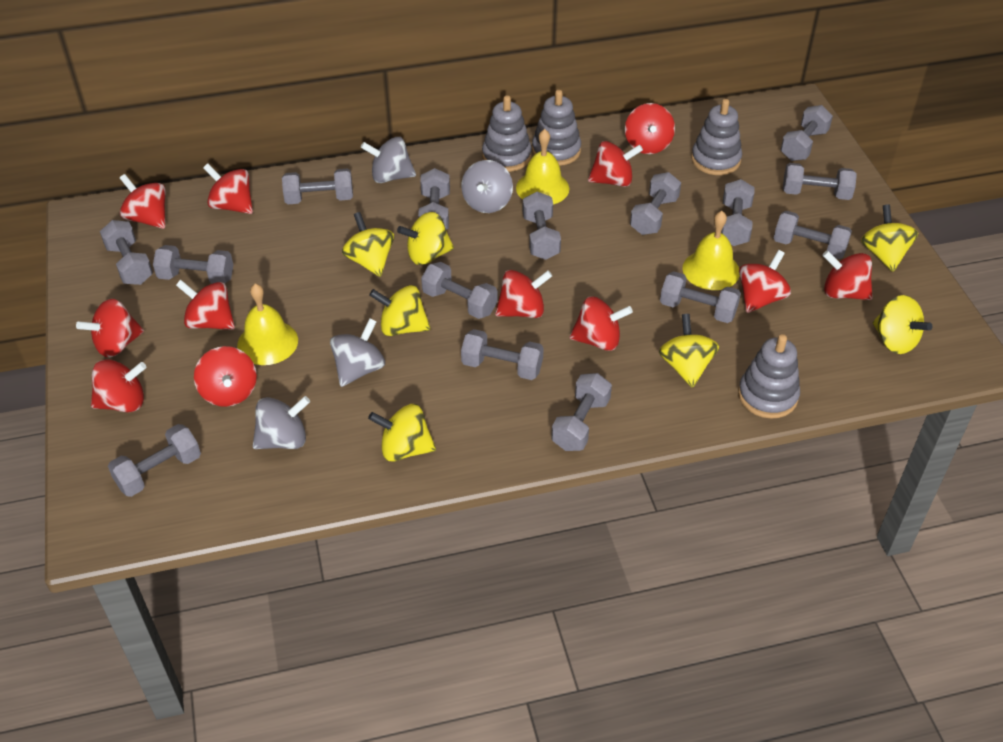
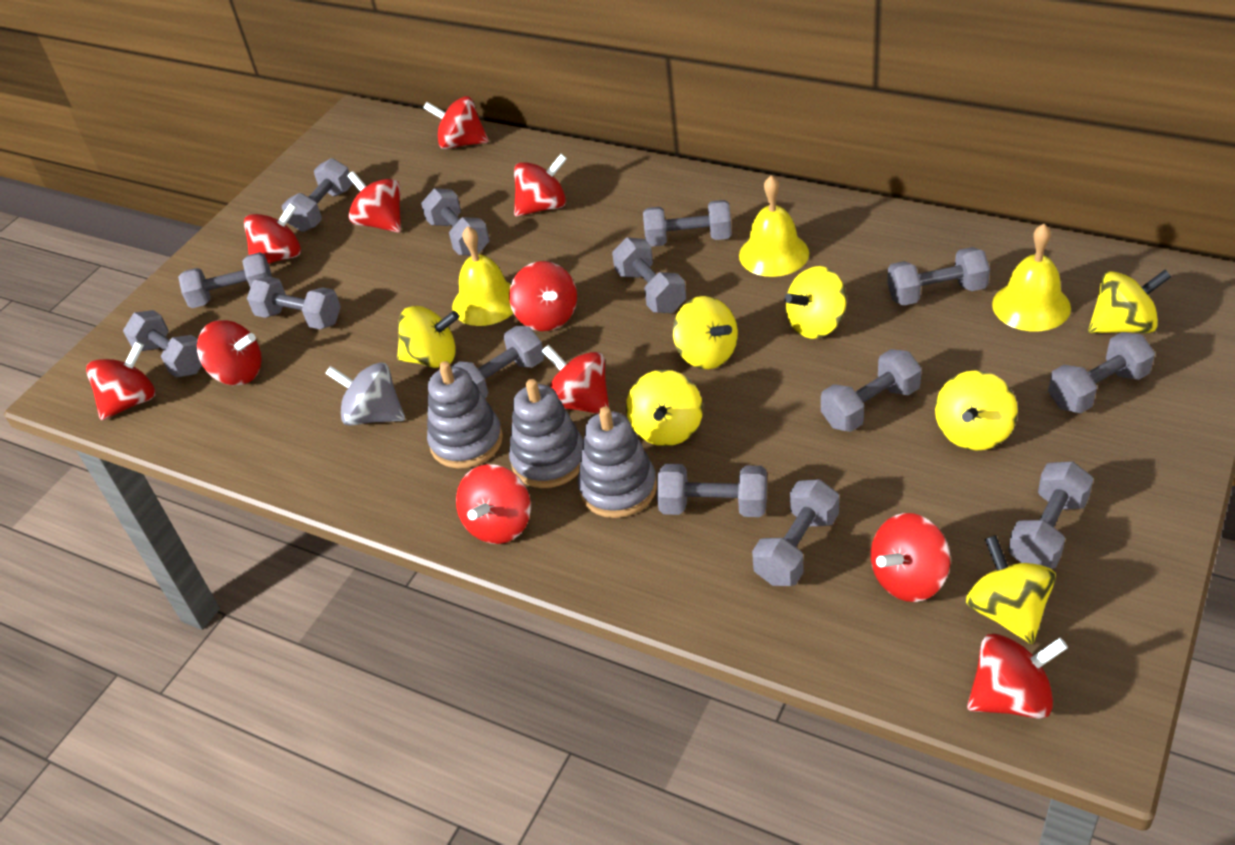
grey dumbbell: 15 -> 14
grey spinning top: 4 -> 1
grey stacking toy: 4 -> 3
red spinning top: 12 -> 11

